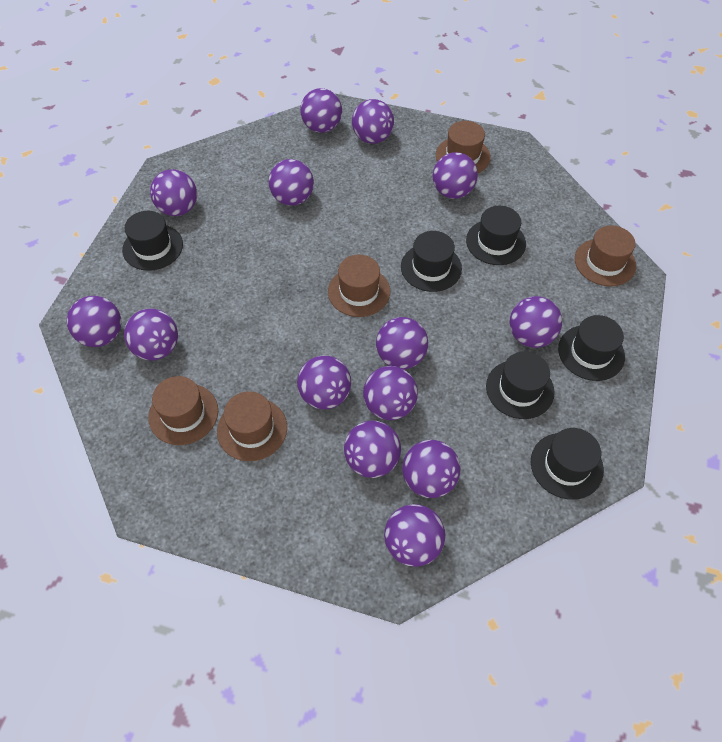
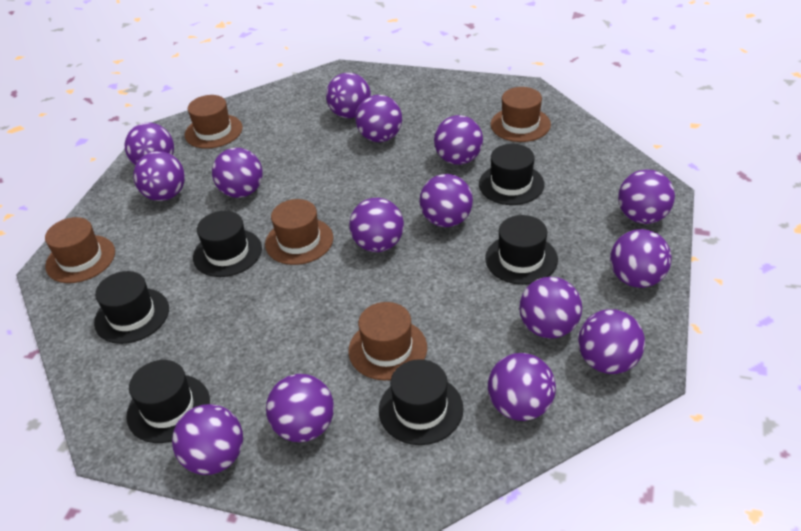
purple ball: 14 -> 15

